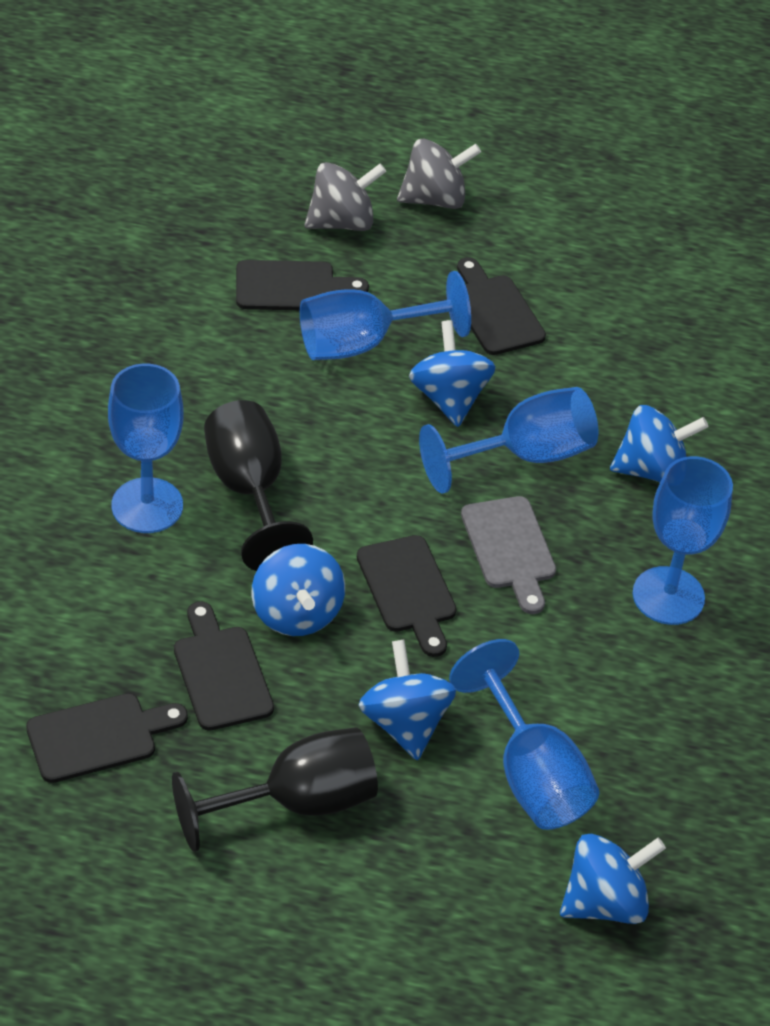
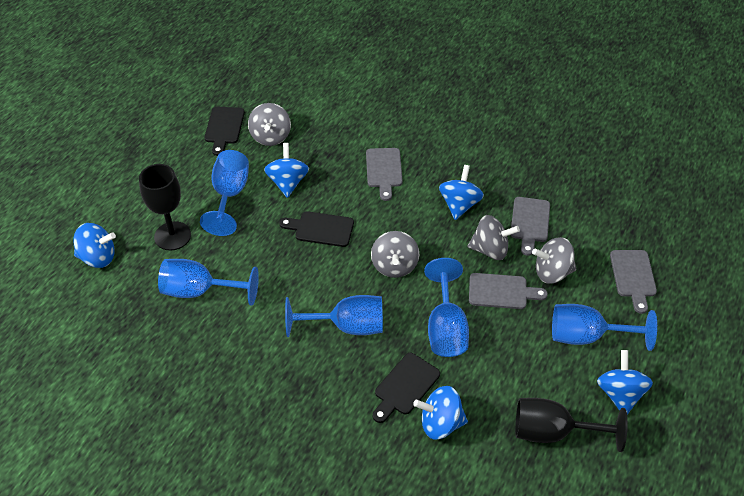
black cutting board: 5 -> 3
grey cutting board: 1 -> 4
grey spinning top: 2 -> 4

